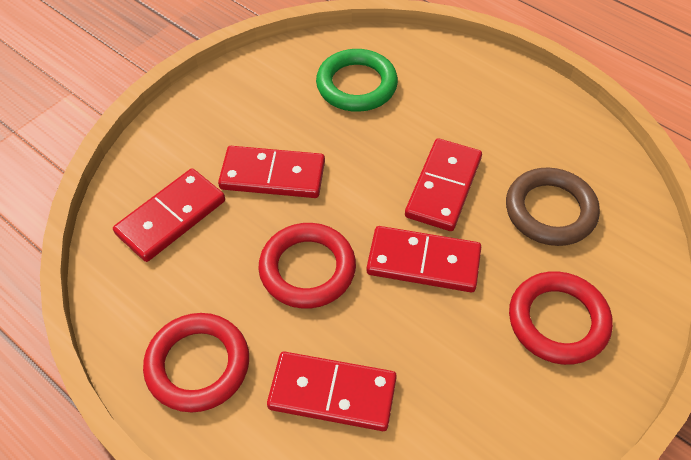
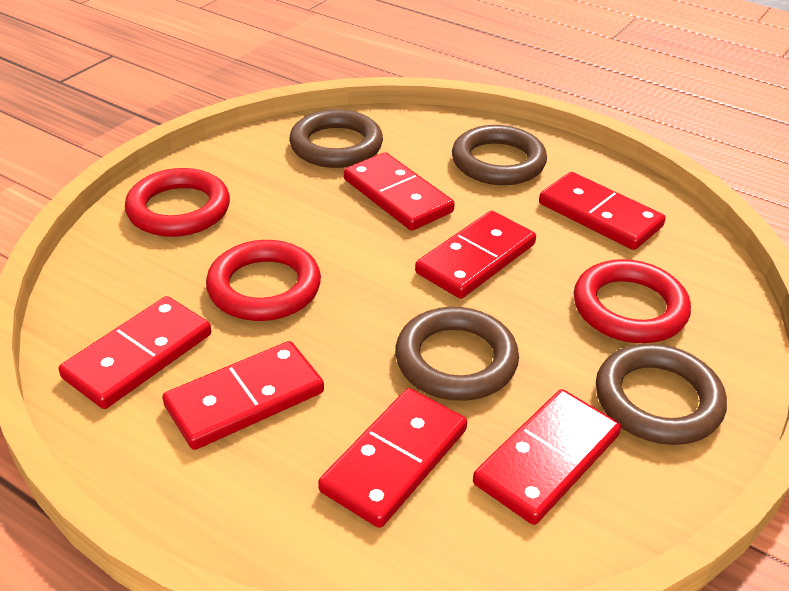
brown ring: 1 -> 4
green ring: 1 -> 0
red domino: 5 -> 7

